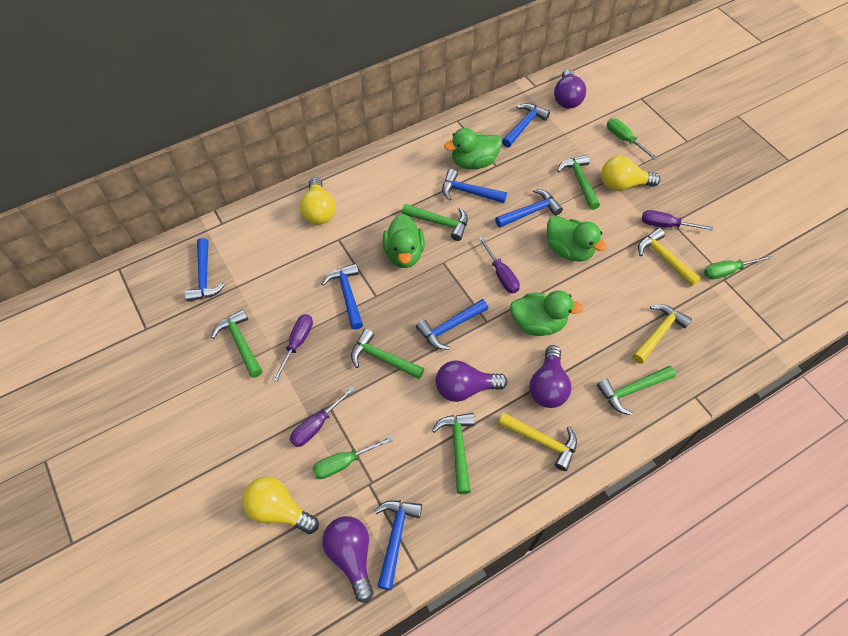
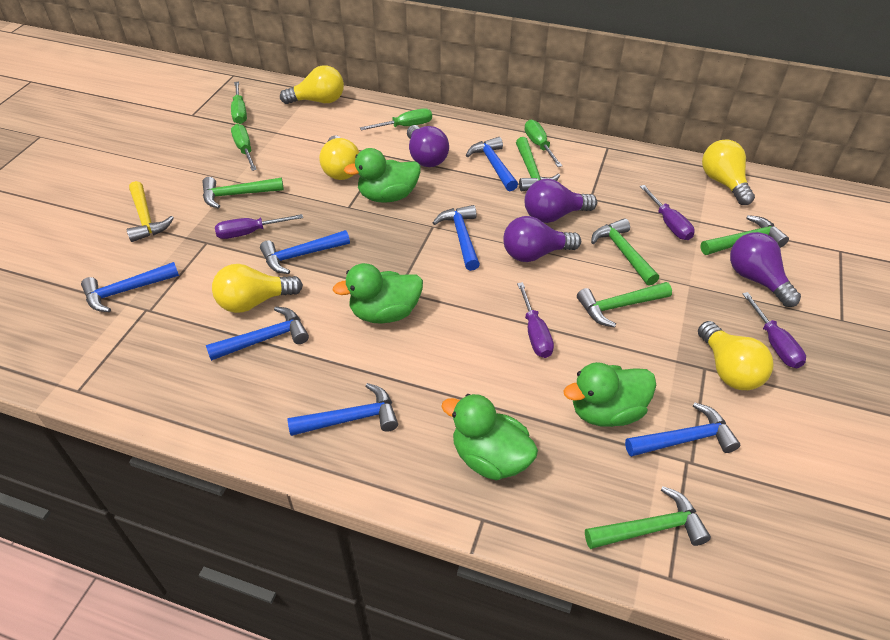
green screwdriver: 3 -> 4
yellow hammer: 3 -> 1
yellow light bulb: 3 -> 5

